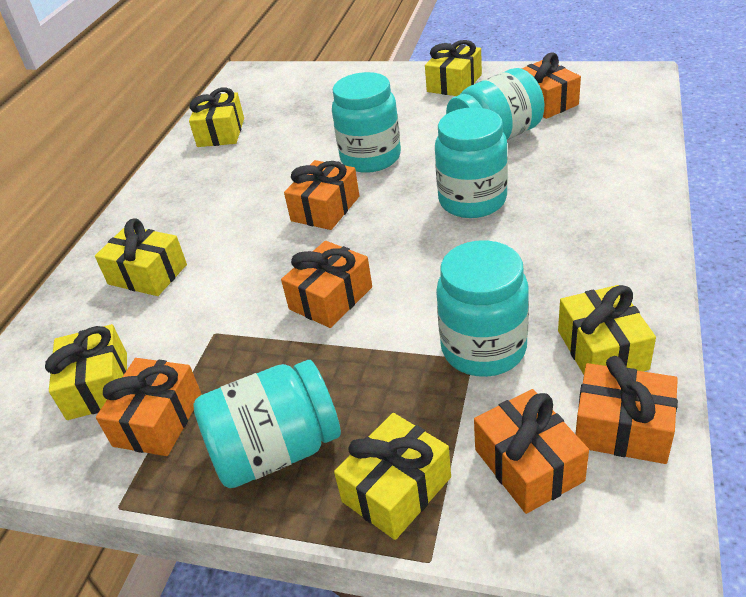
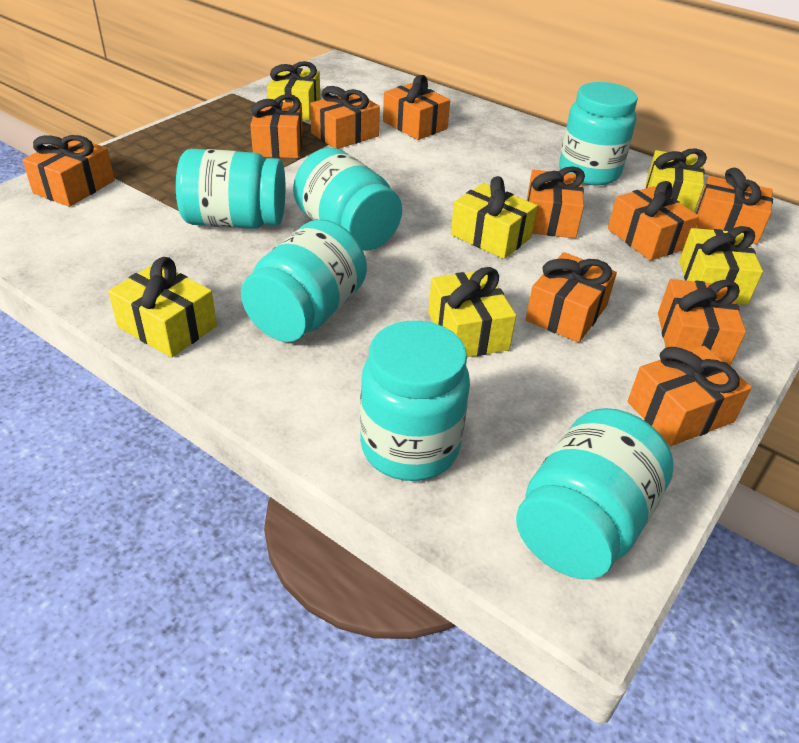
orange gift: 6 -> 10
turquoise jar: 5 -> 6

